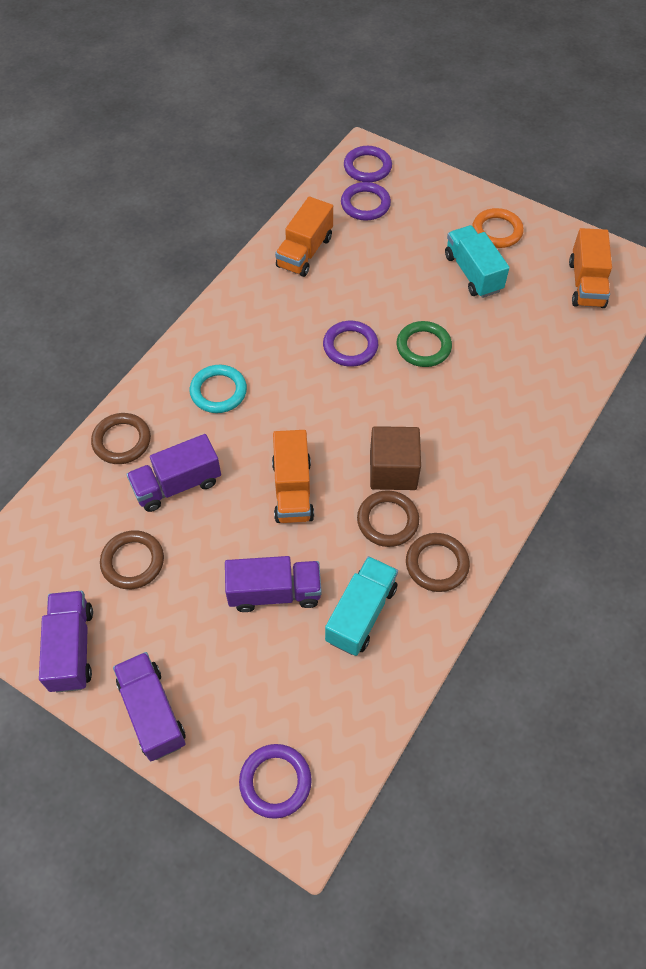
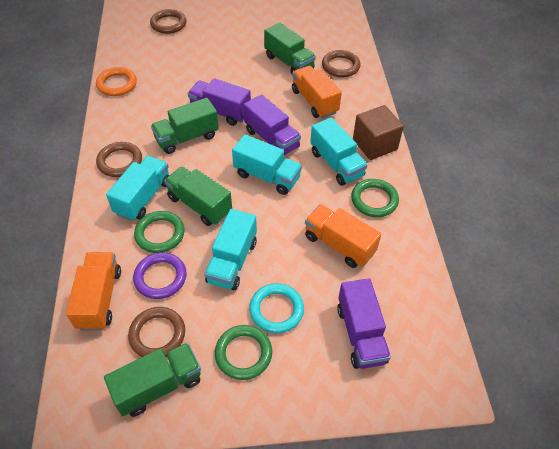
green ring: 1 -> 3
green truck: 0 -> 4
purple ring: 4 -> 1
purple truck: 4 -> 3
turquoise truck: 2 -> 4

